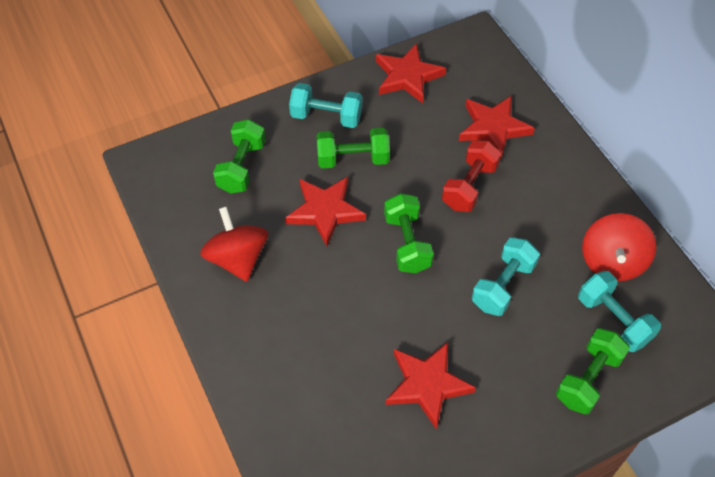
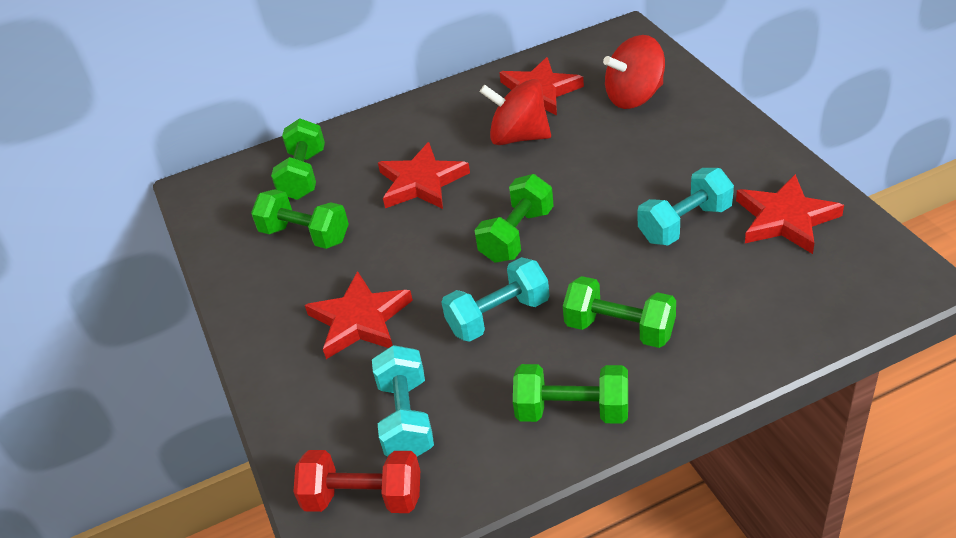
green dumbbell: 4 -> 5

